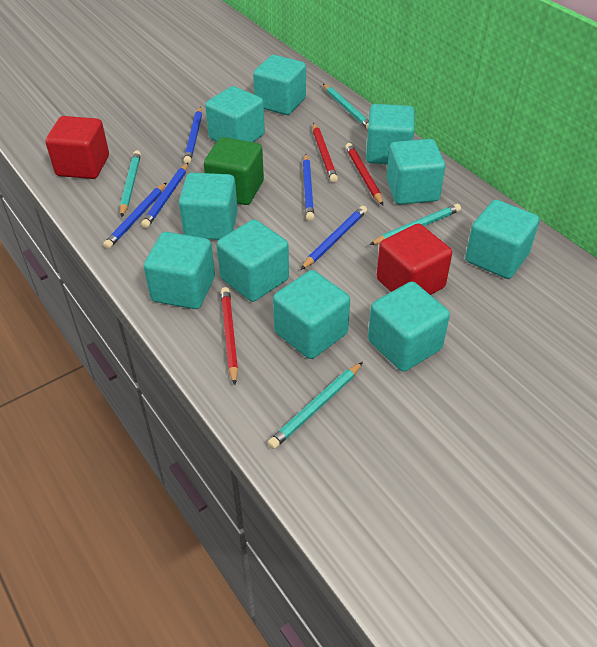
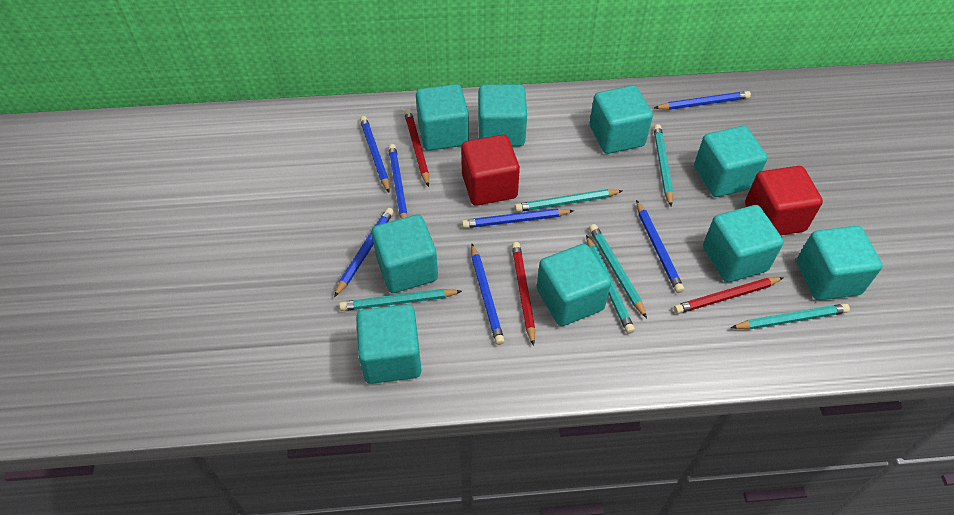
blue pencil: 5 -> 7
green cube: 1 -> 0
turquoise cube: 10 -> 9
turquoise pencil: 4 -> 6

